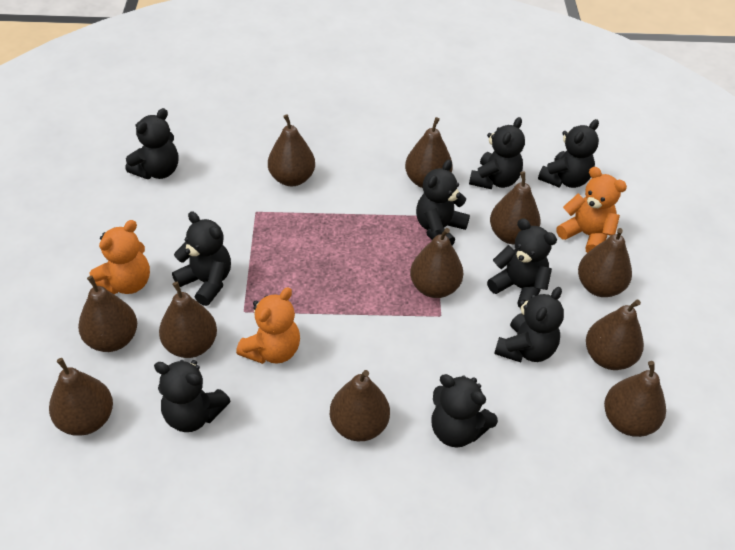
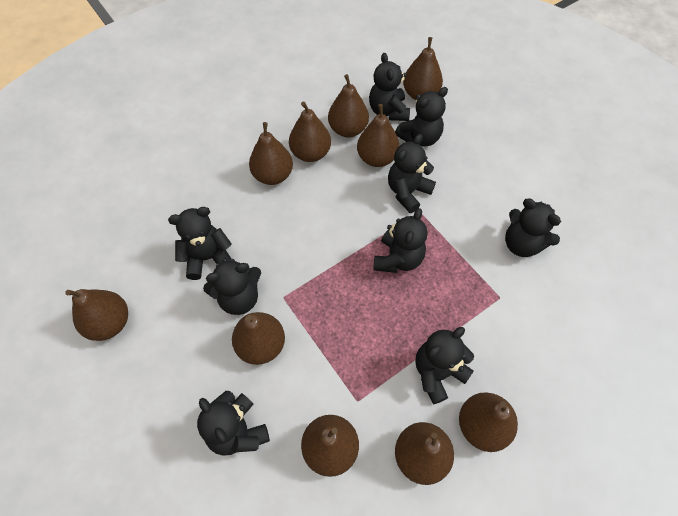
brown pear: 11 -> 10
orange teddy bear: 3 -> 0

